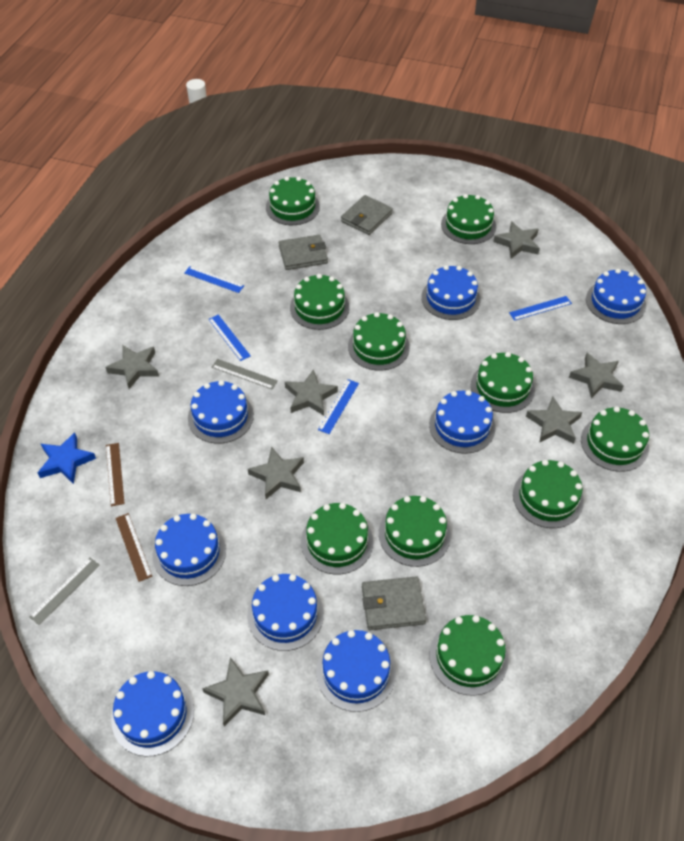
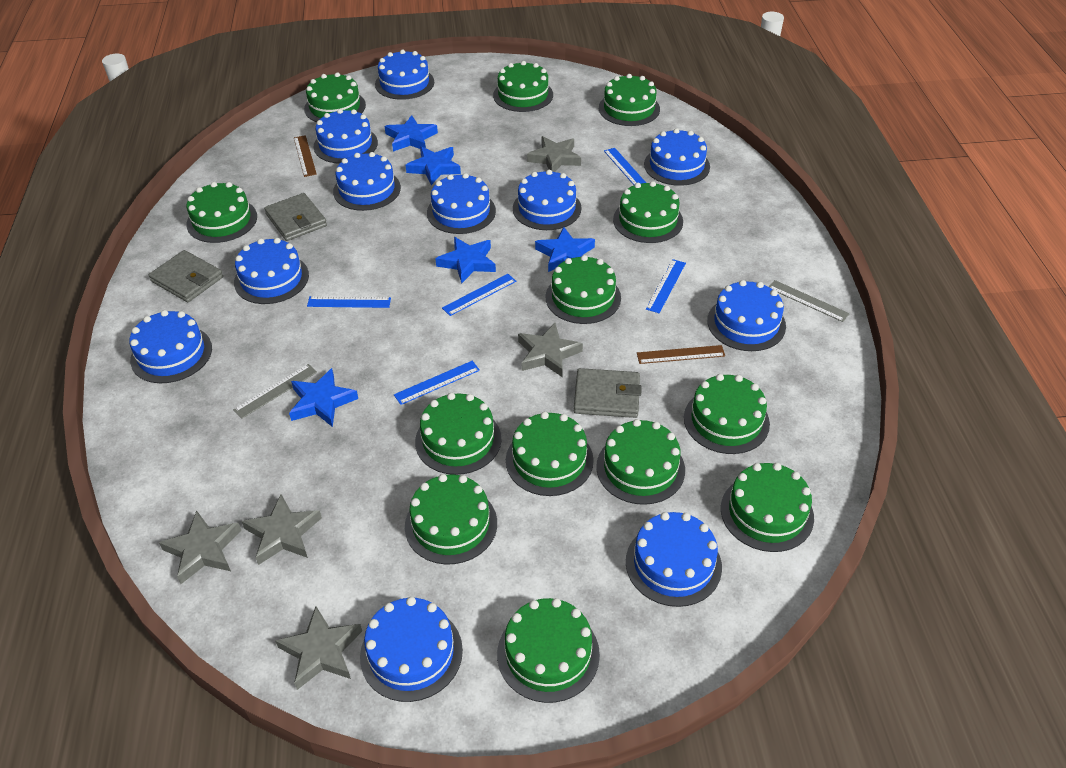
blue cake: 8 -> 11
blue ruler: 4 -> 5
blue star: 1 -> 5
green cake: 10 -> 13
grey star: 7 -> 5

